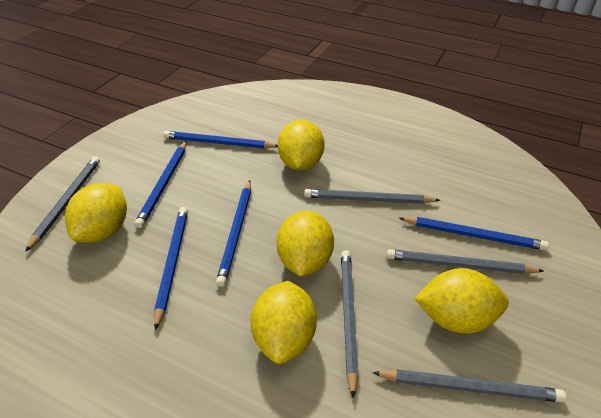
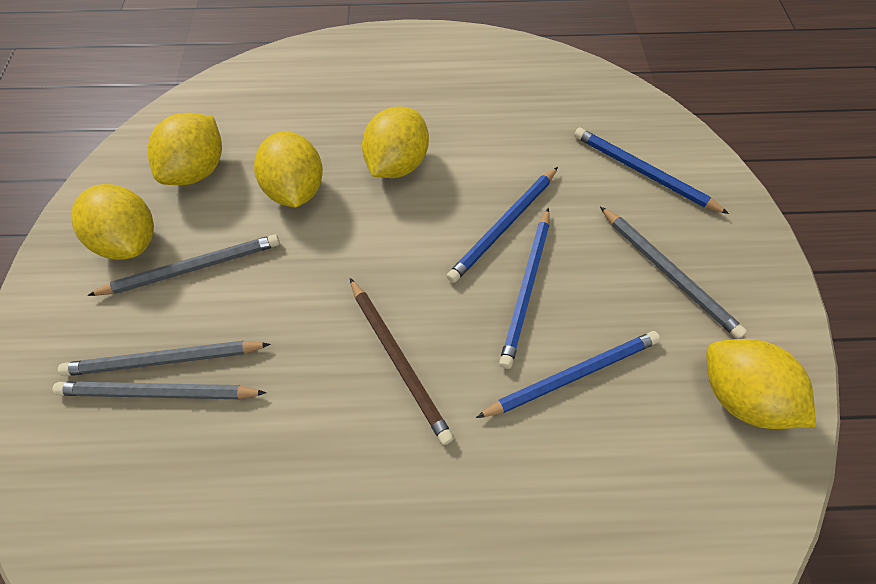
blue pencil: 5 -> 4
brown pencil: 0 -> 1
grey pencil: 5 -> 4

